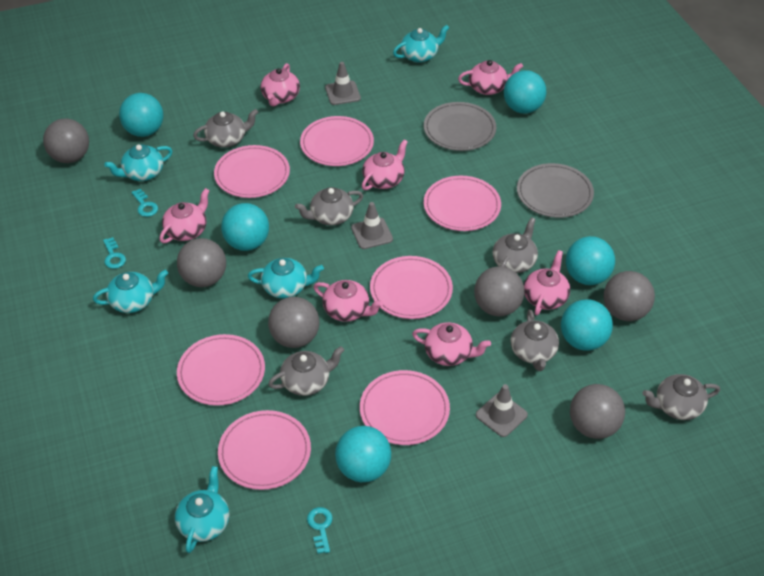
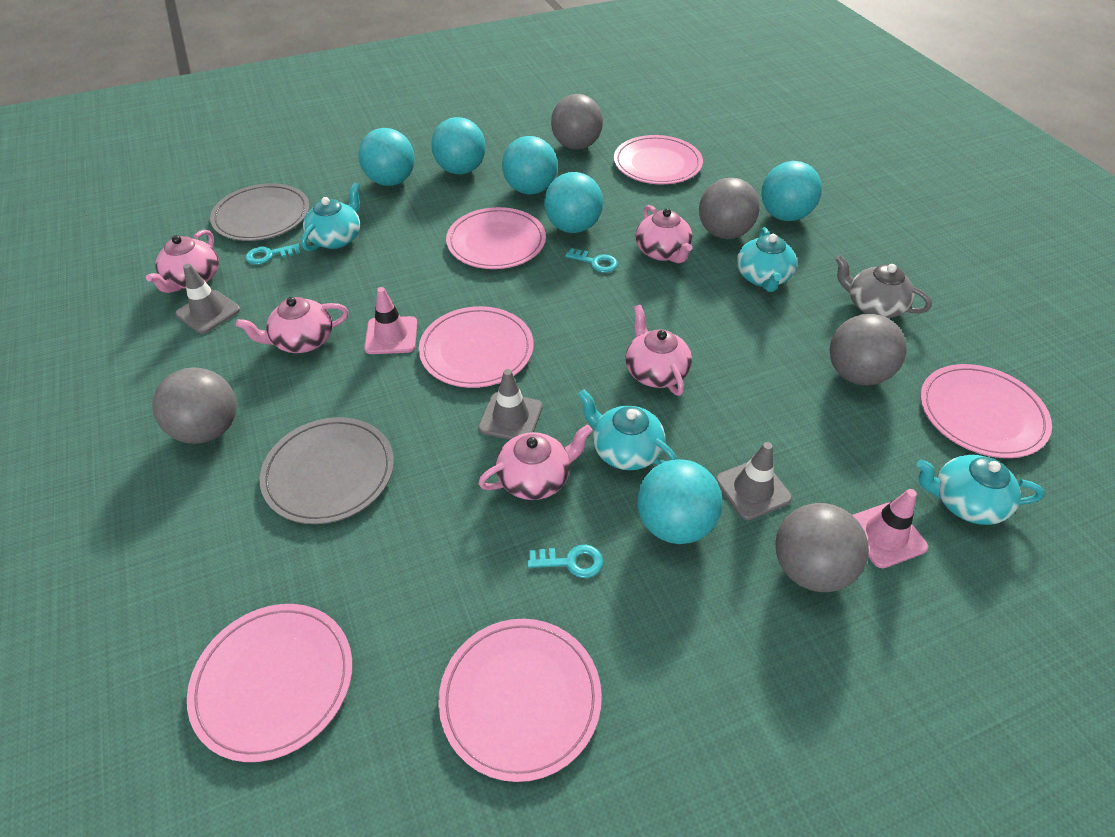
grey ball: 6 -> 5
grey teapot: 6 -> 1
pink plate: 7 -> 6
pink teapot: 7 -> 5
pink traffic cone: 0 -> 2
turquoise teapot: 5 -> 4

